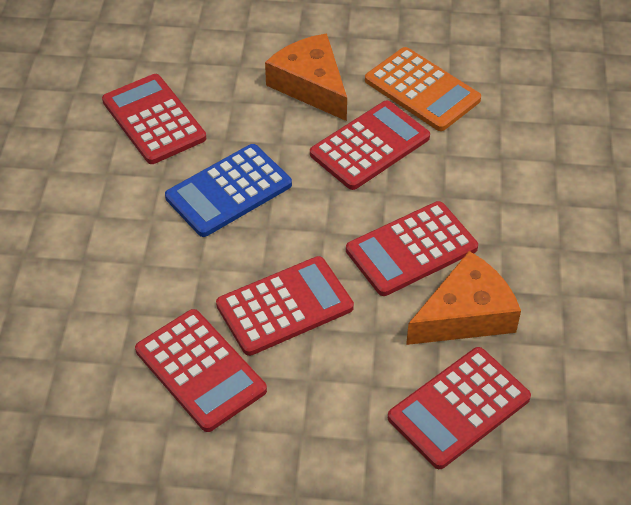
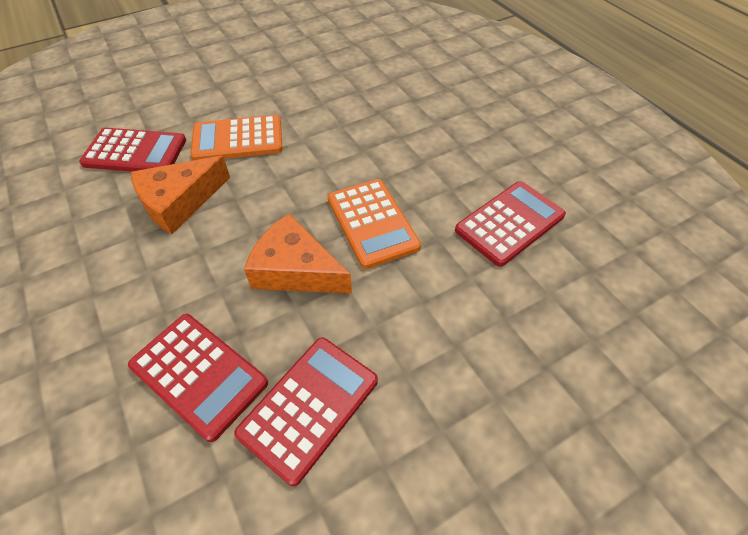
blue calculator: 1 -> 0
orange calculator: 1 -> 2
red calculator: 6 -> 4

